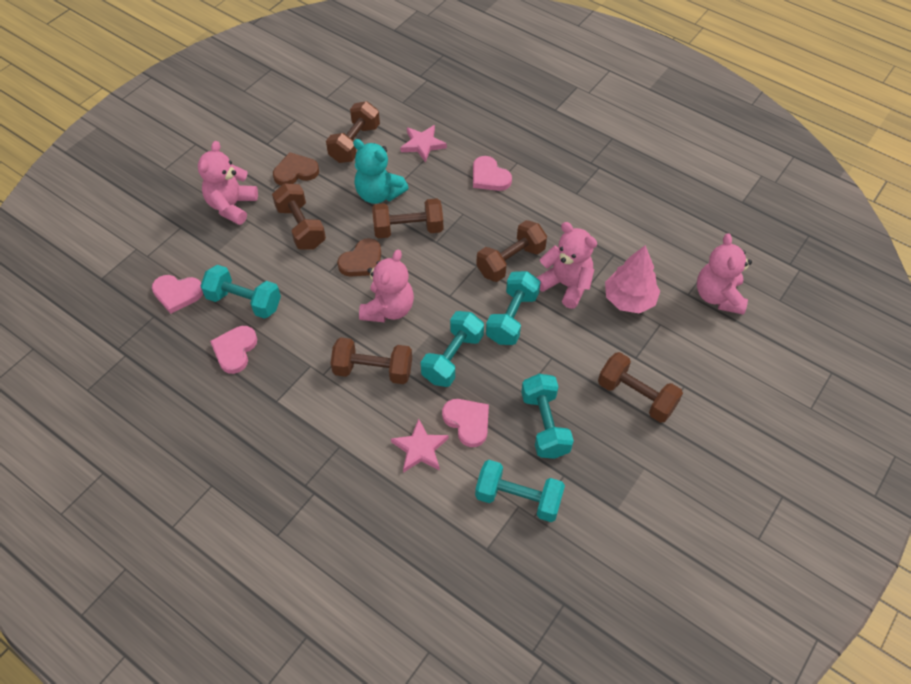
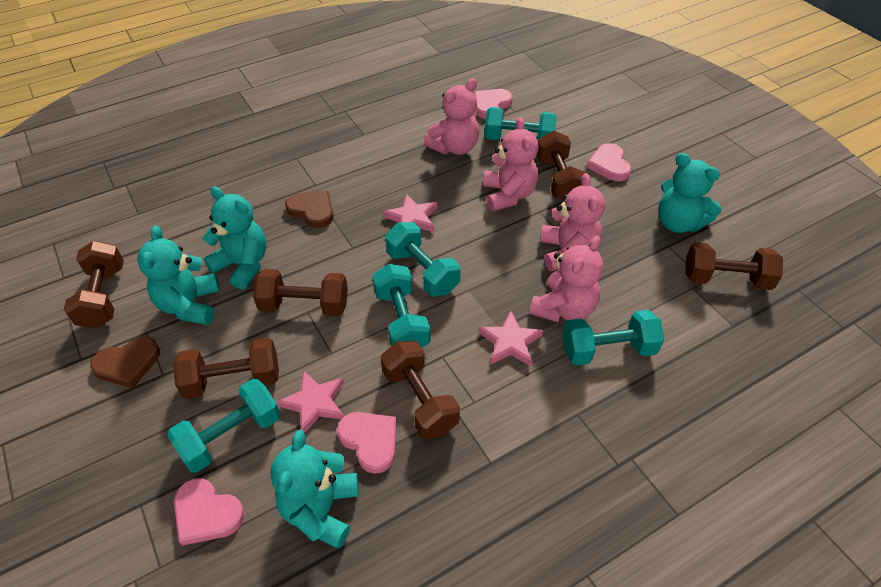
pink star: 2 -> 3
pink tree: 1 -> 0
turquoise teddy bear: 1 -> 4

